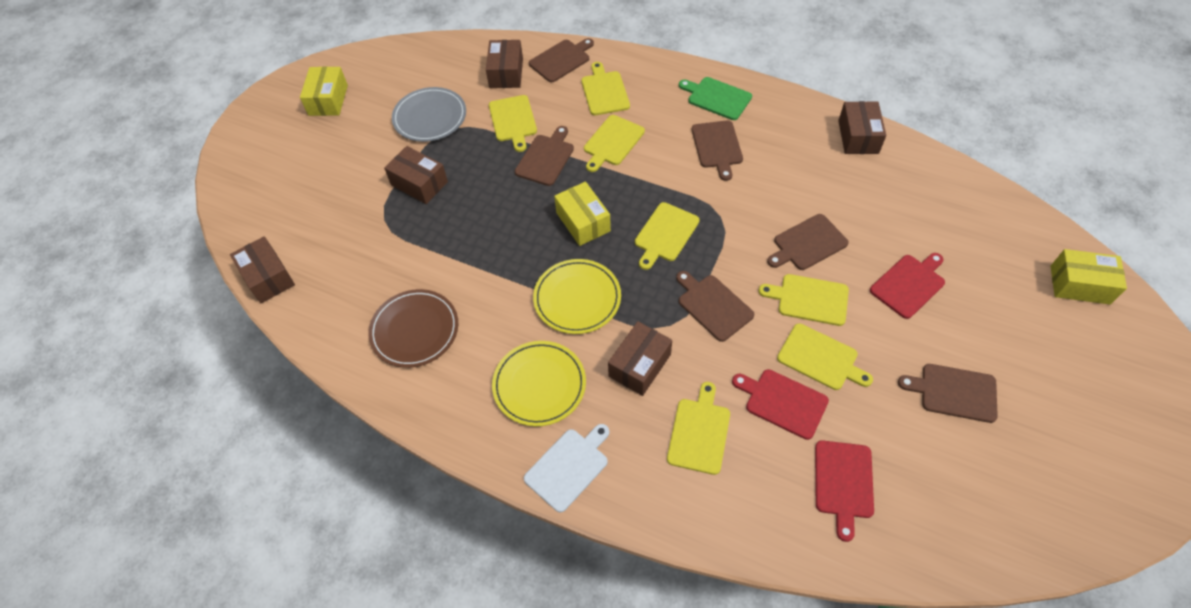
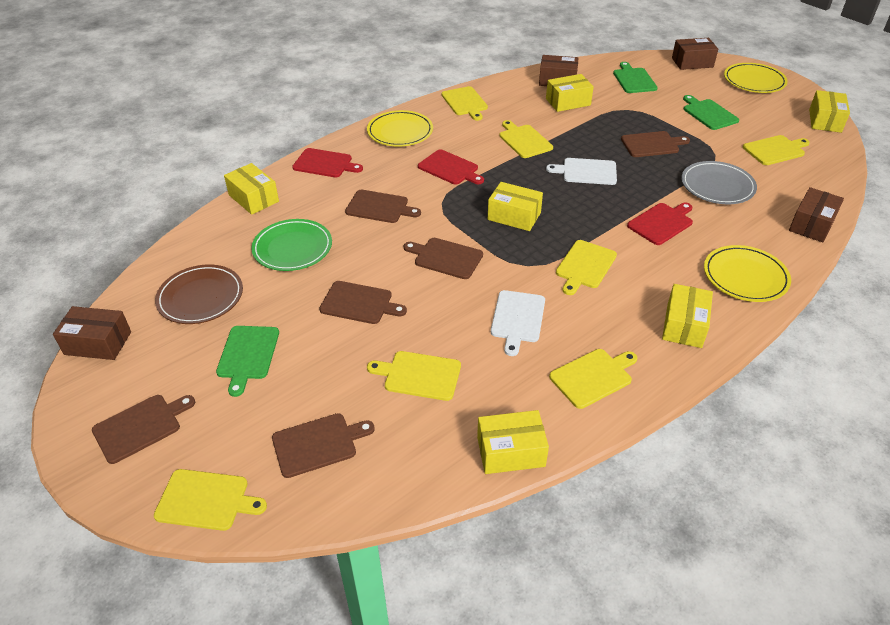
brown box: 5 -> 4
green cutting board: 1 -> 3
green plate: 0 -> 1
white cutting board: 1 -> 2
yellow box: 3 -> 6
yellow plate: 2 -> 3

